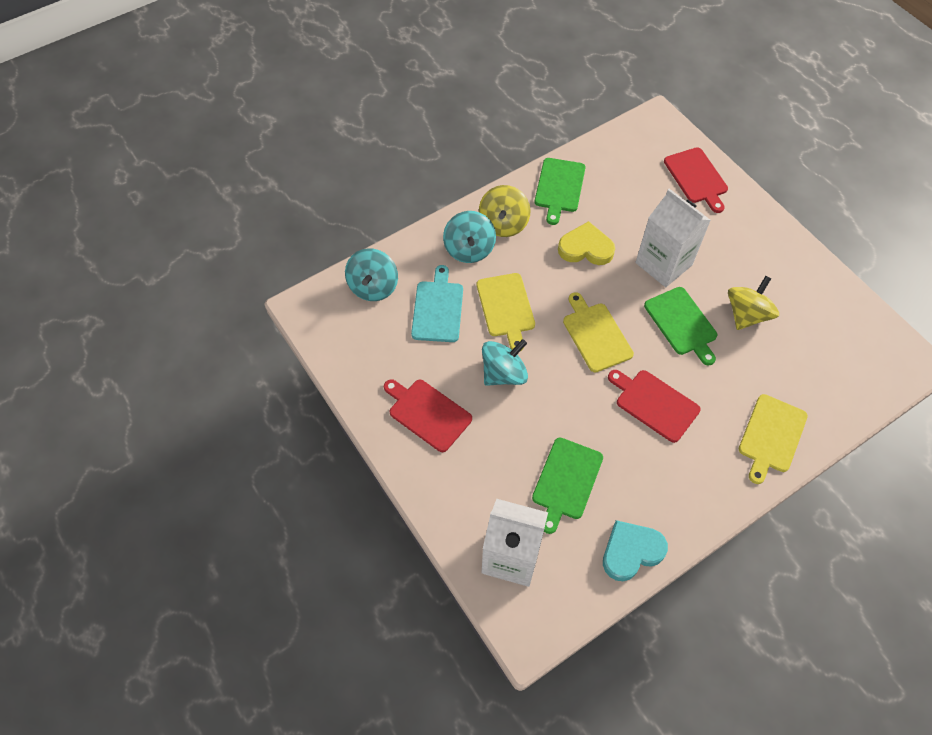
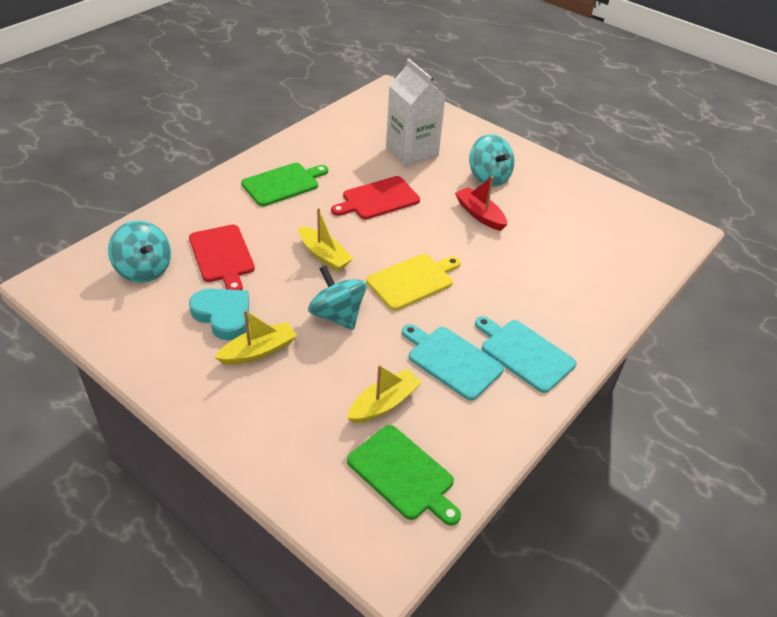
green cutting board: 3 -> 2
red boat: 0 -> 1
red cutting board: 3 -> 2
turquoise cutting board: 1 -> 2
white carton: 2 -> 1
yellow boat: 0 -> 3
yellow cutting board: 3 -> 1
yellow heart: 1 -> 0
yellow spinning top: 2 -> 0

